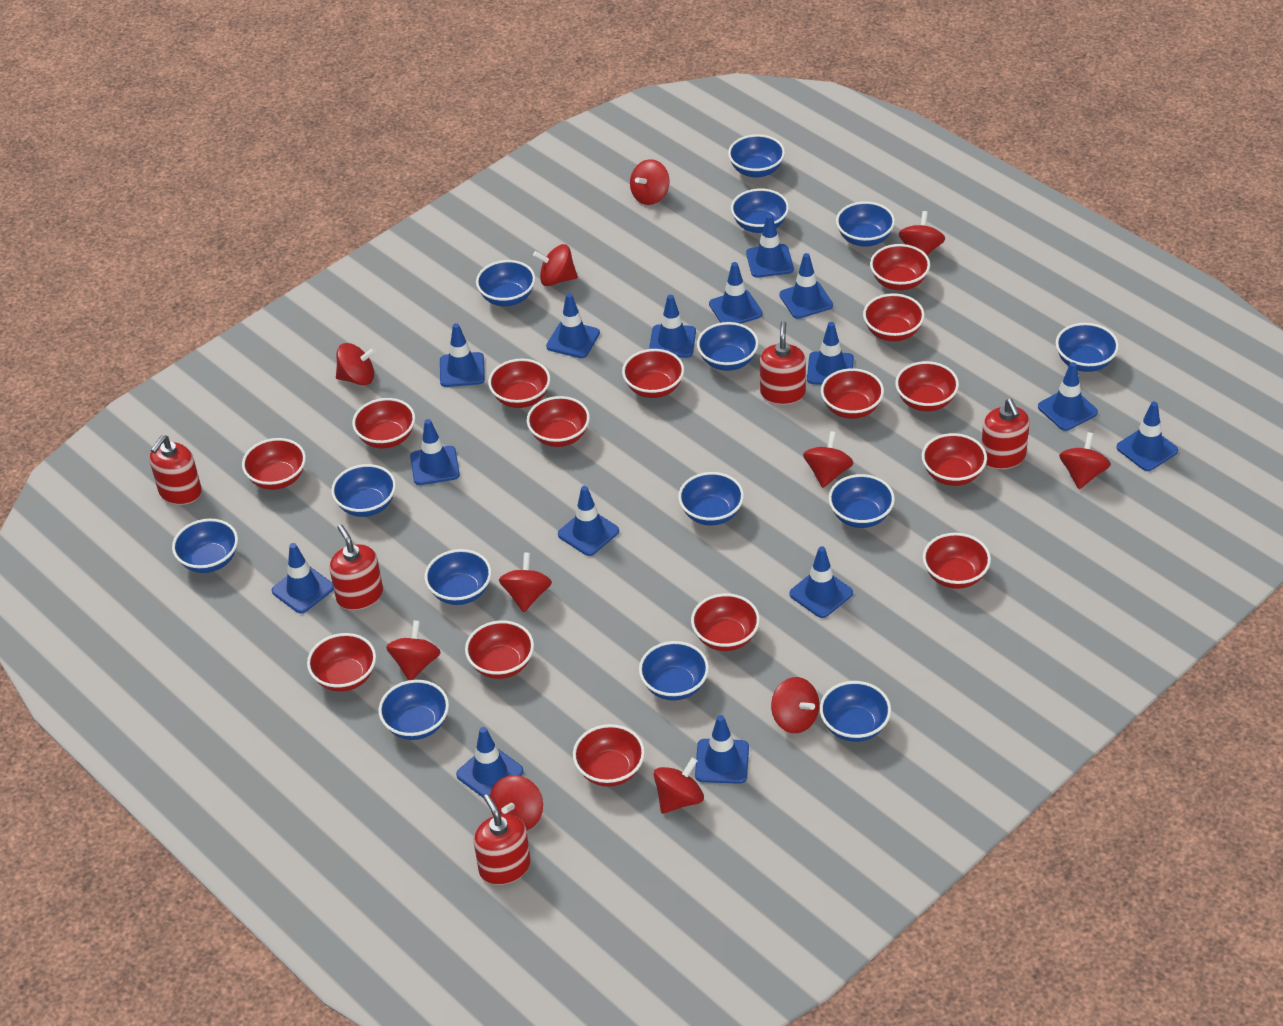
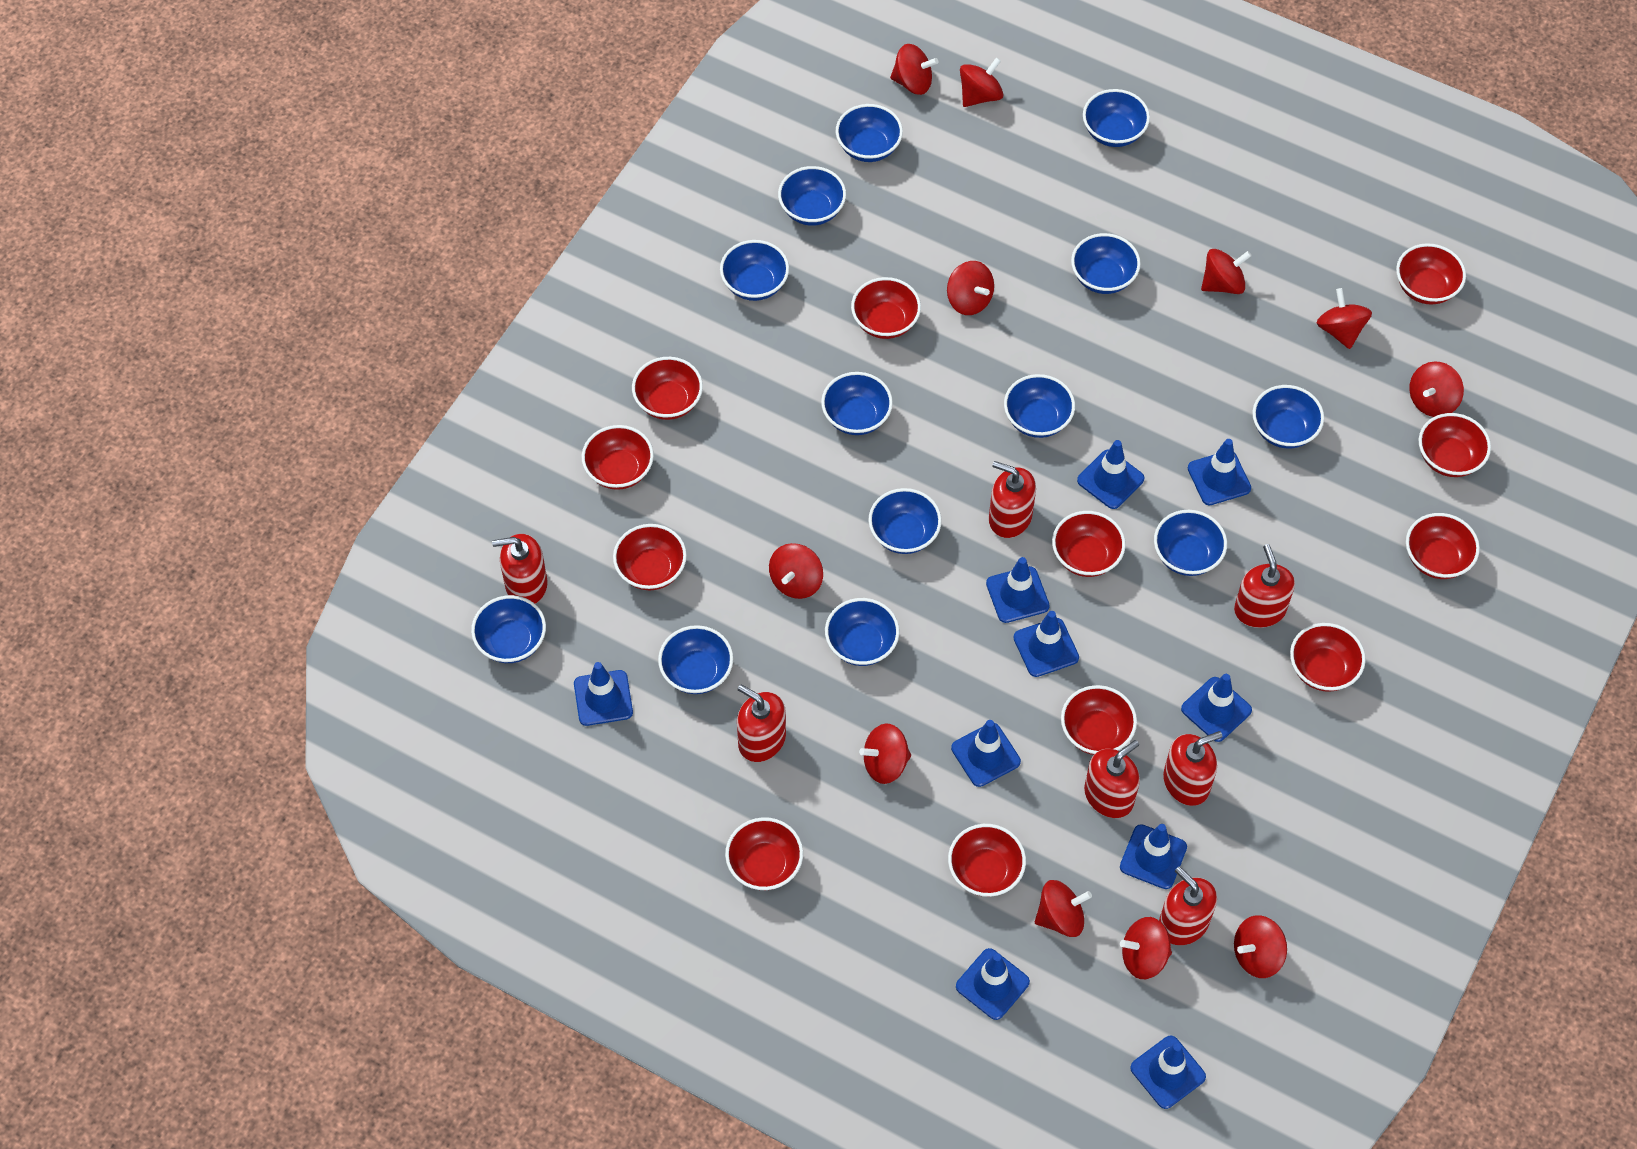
blue bowl: 14 -> 13
blue traffic cone: 15 -> 10
red bowl: 15 -> 12
red soap dispenser: 5 -> 7

